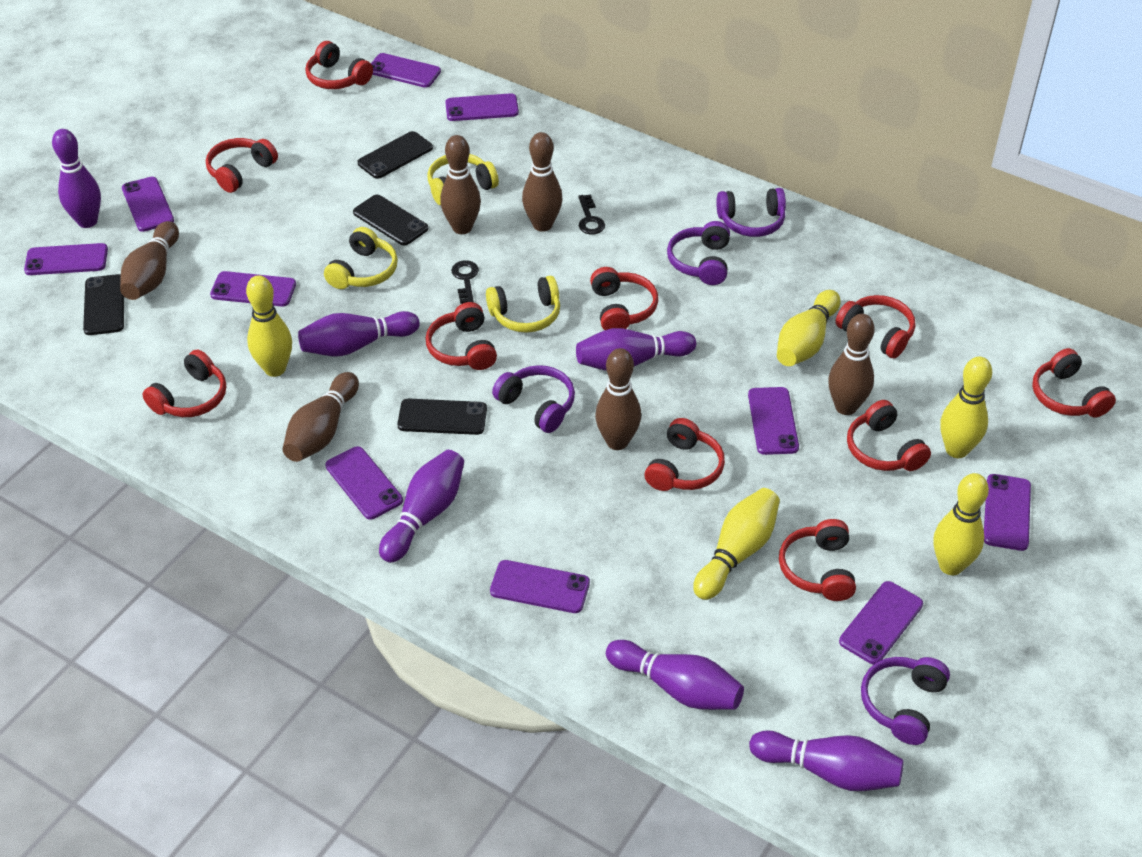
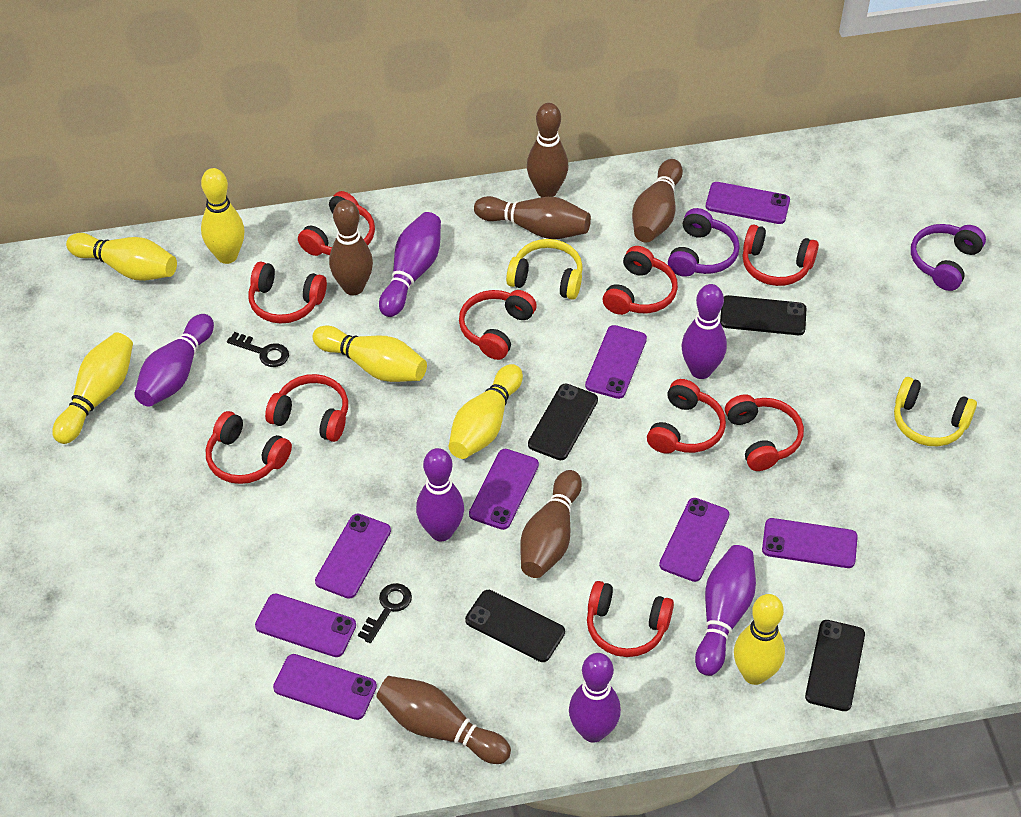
purple headphones: 4 -> 2
purple phone: 10 -> 8
yellow bowling pin: 5 -> 6
yellow headphones: 3 -> 2

